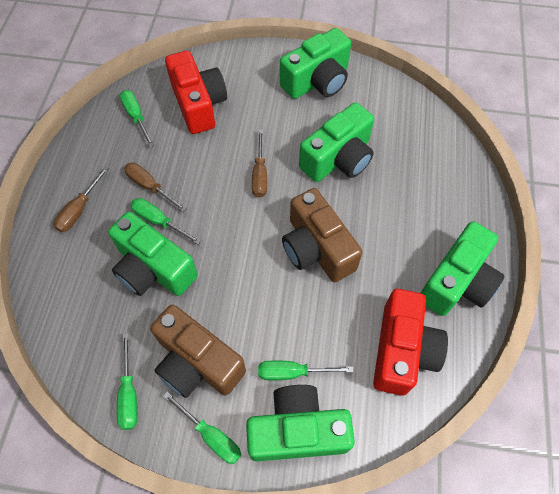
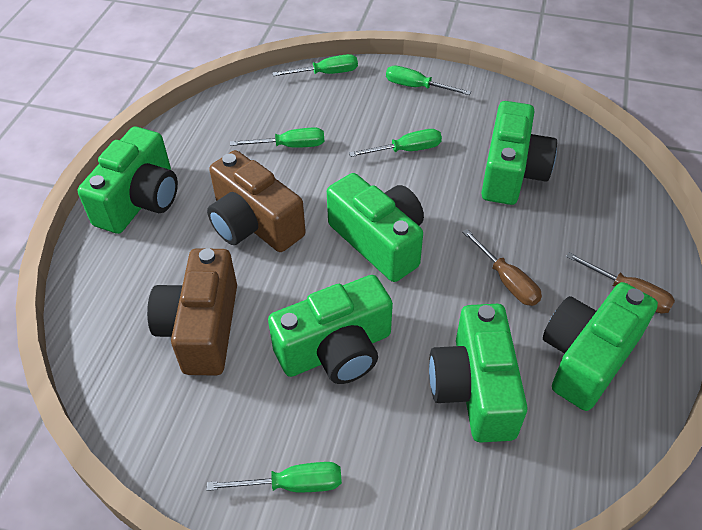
brown screwdriver: 3 -> 2
green camera: 5 -> 6
red camera: 2 -> 0

